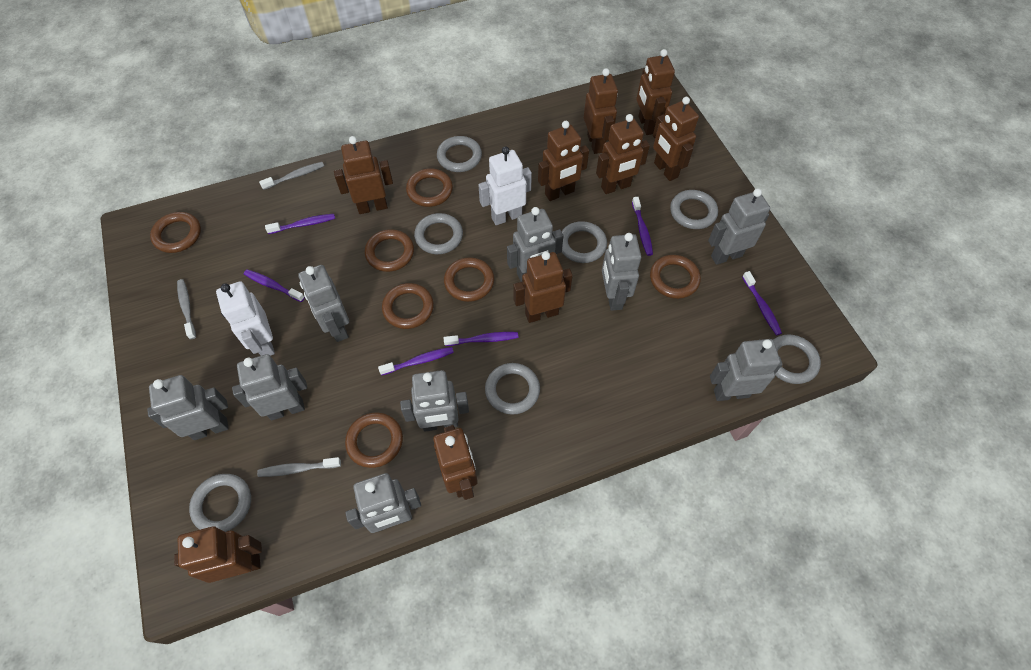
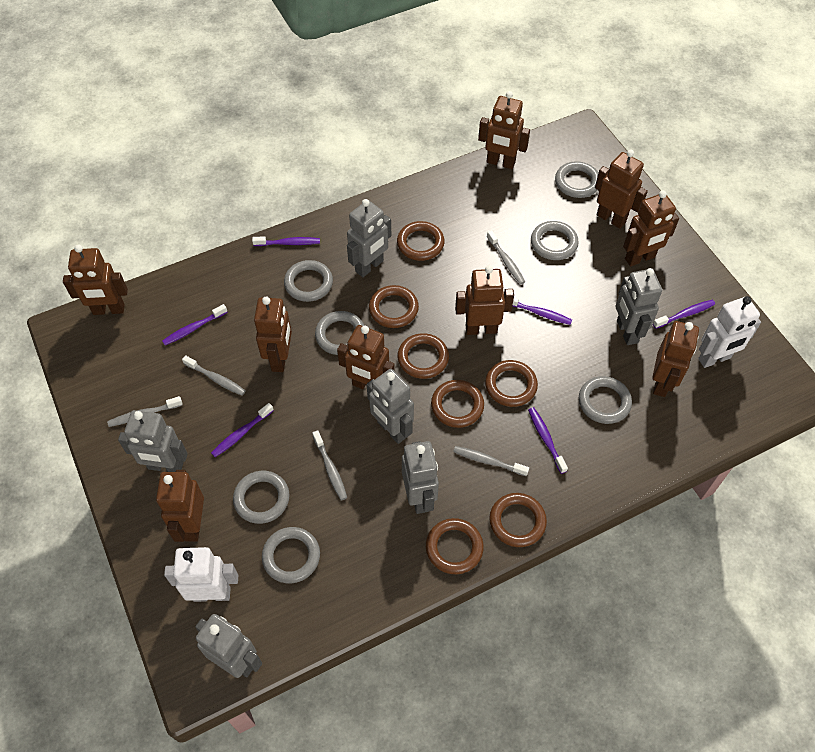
grey robot: 9 -> 6
grey toothbrush: 3 -> 5

